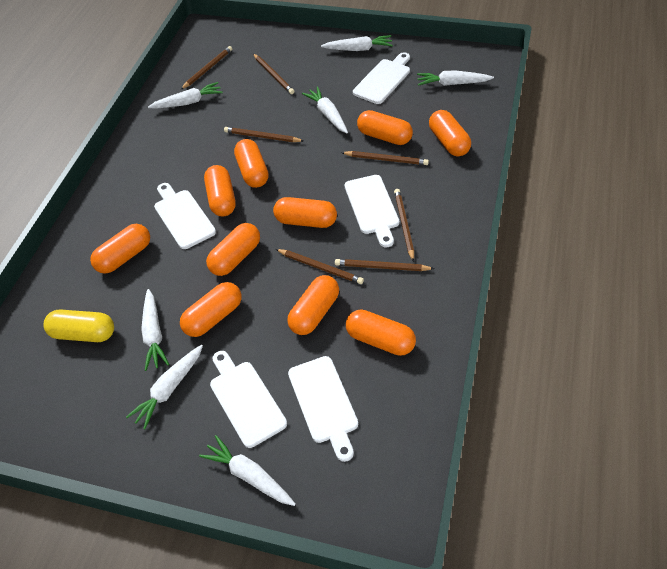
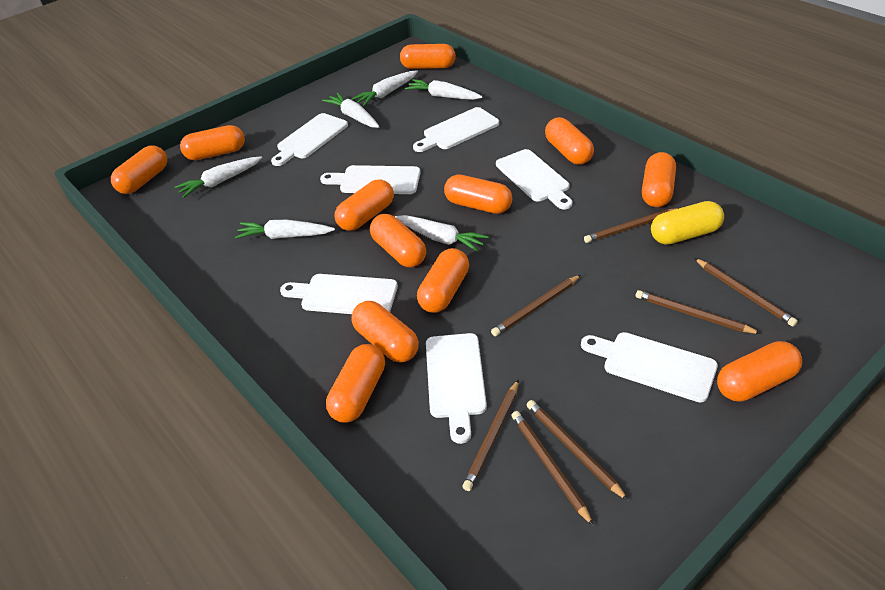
orange capsule: 10 -> 12
white carrot: 7 -> 6
white cutting board: 5 -> 7

